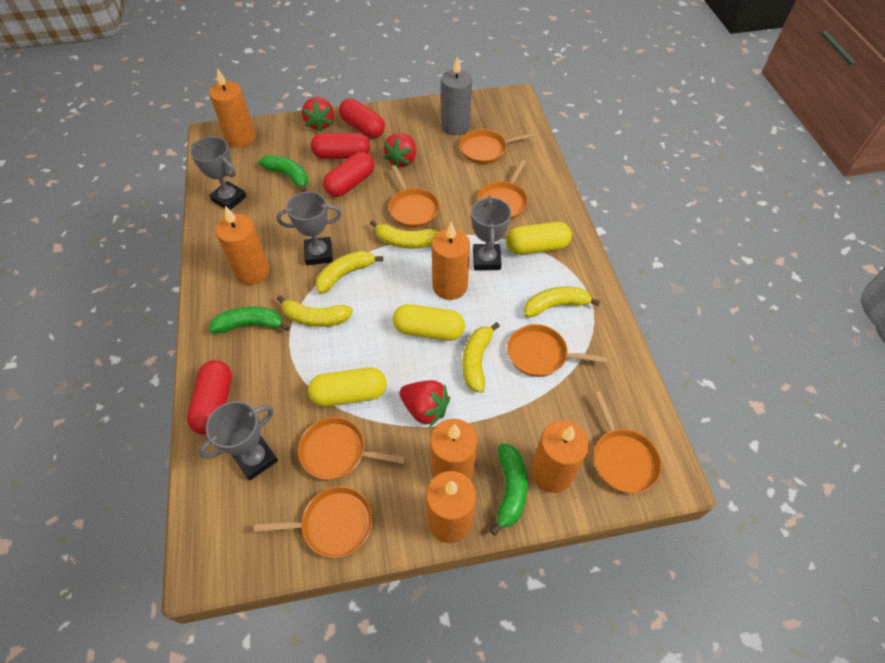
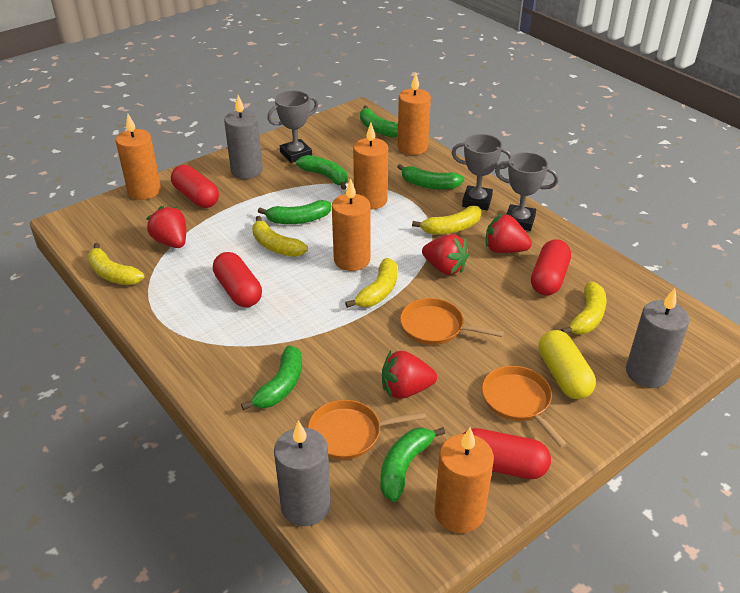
green banana: 3 -> 6
grey candle: 1 -> 3
grey trophy: 4 -> 3
orange candle: 6 -> 5
orange pan: 7 -> 3
red strawberry: 3 -> 4
yellow capsule: 3 -> 1

